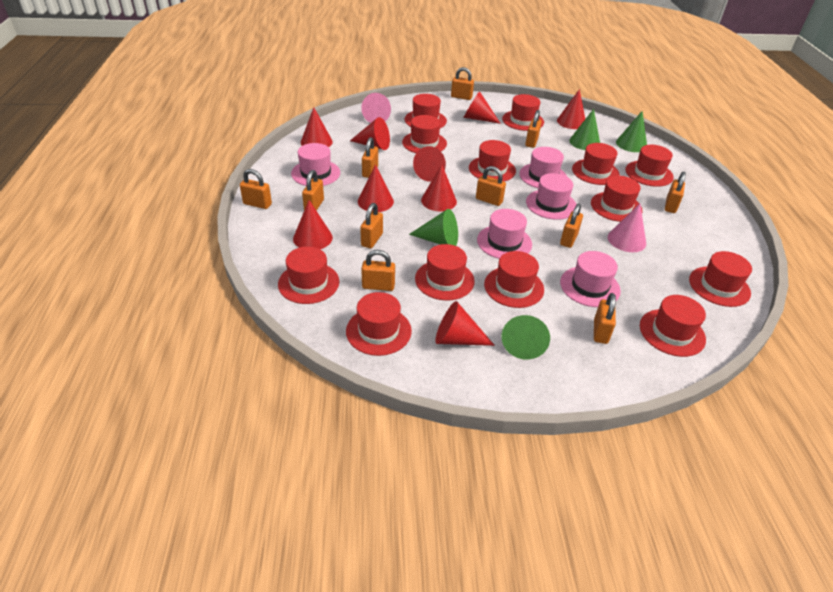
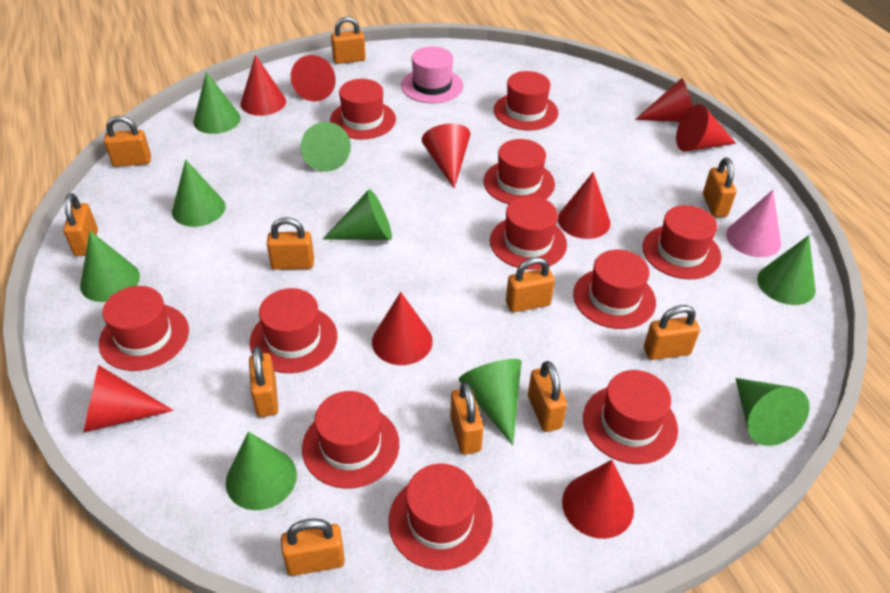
green cone: 4 -> 9
pink cone: 2 -> 1
pink hat: 5 -> 1
red hat: 13 -> 11

